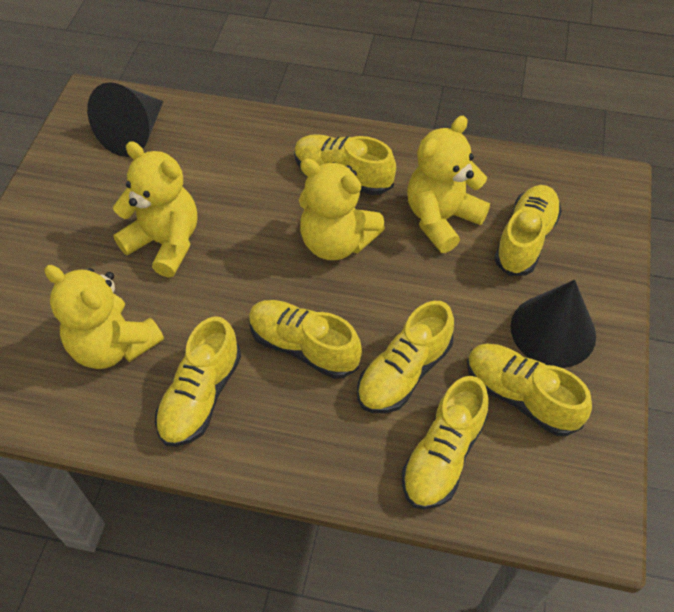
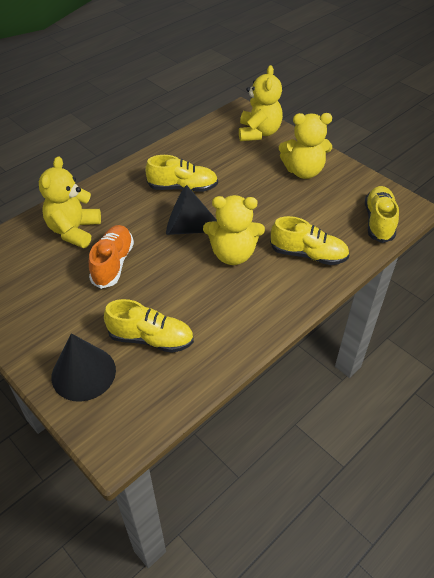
orange shoe: 0 -> 1
yellow shoe: 7 -> 4

